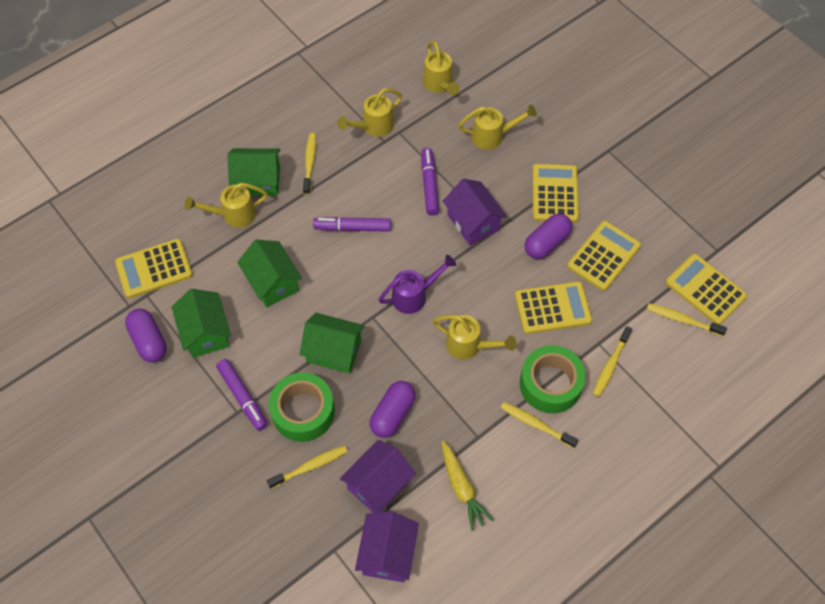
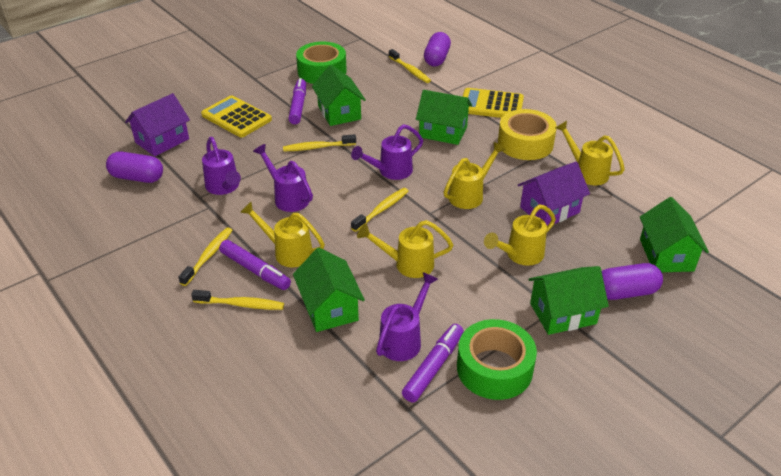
green house: 4 -> 5
purple house: 3 -> 2
purple watering can: 1 -> 4
yellow calculator: 5 -> 2
yellow carrot: 1 -> 0
yellow tape: 0 -> 1

